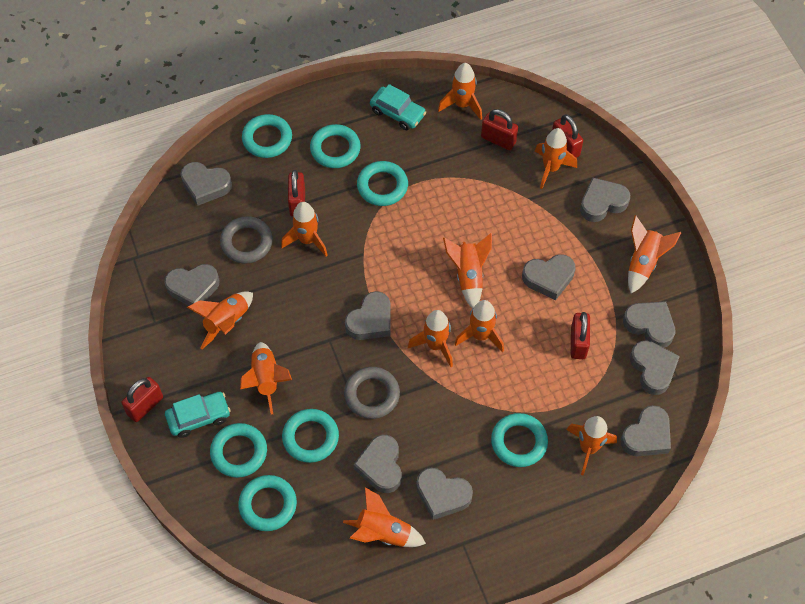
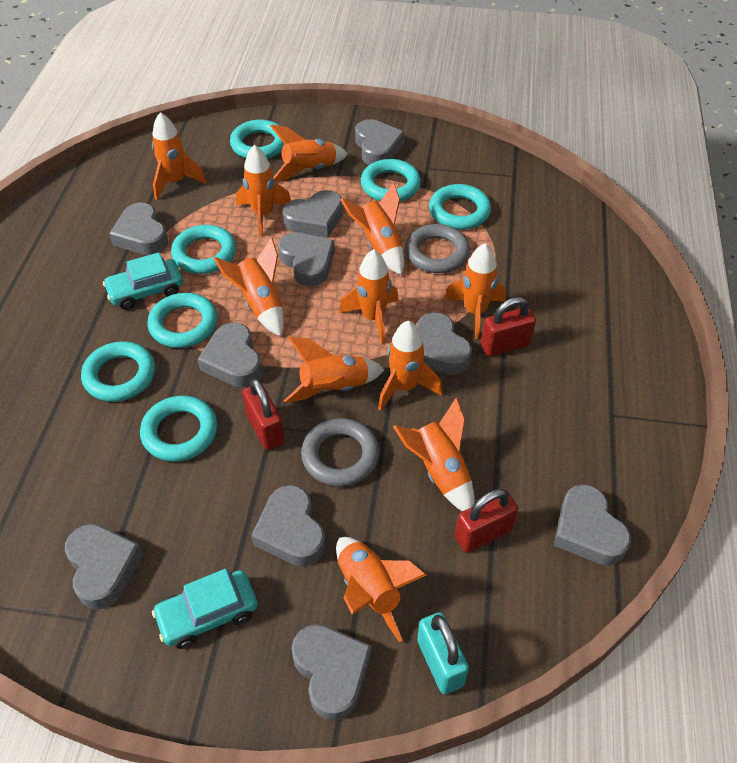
red padlock: 5 -> 3
turquoise padlock: 0 -> 1

